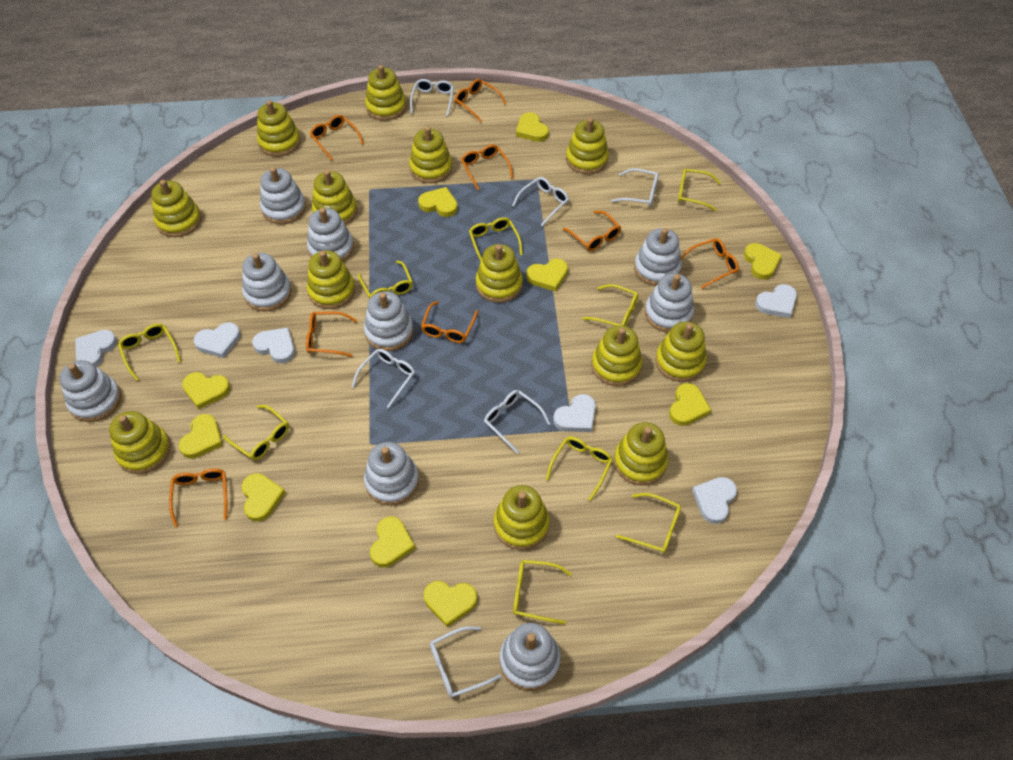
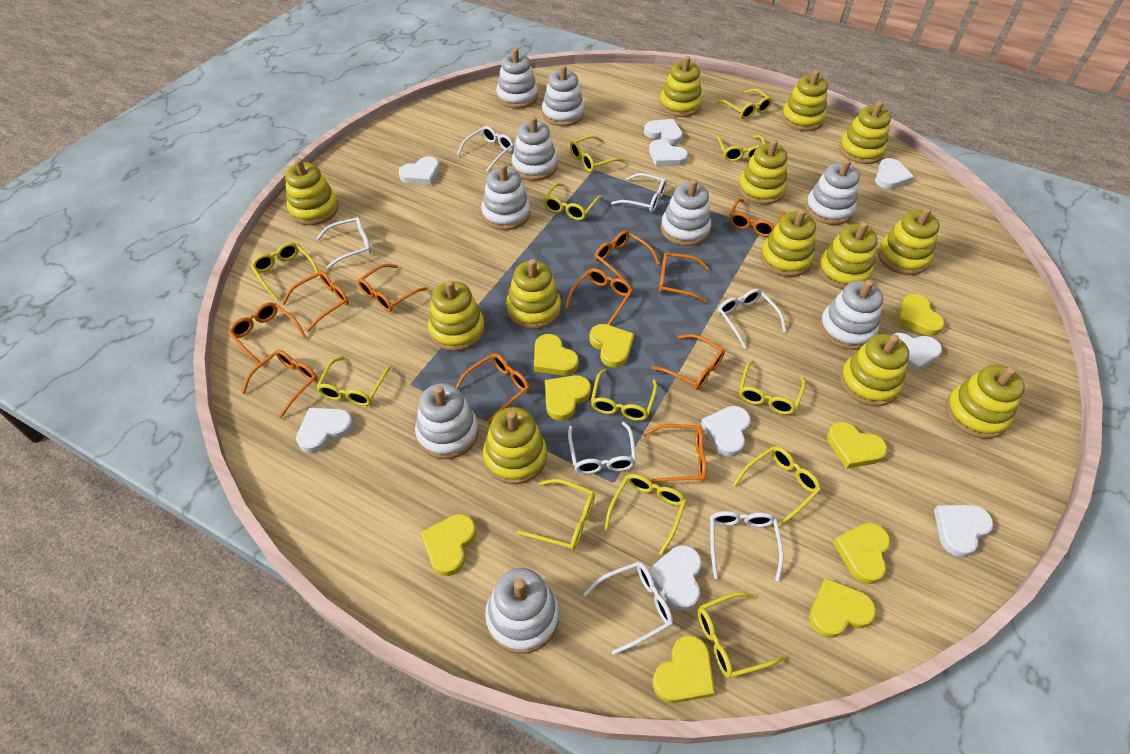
orange glasses: 8 -> 11
white glasses: 6 -> 7
white heart: 6 -> 9
yellow glasses: 9 -> 12
yellow heart: 10 -> 9

